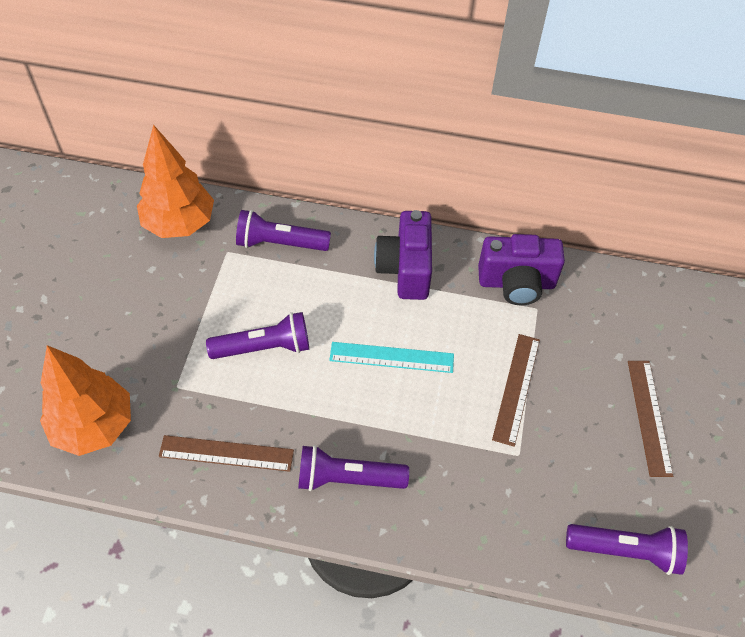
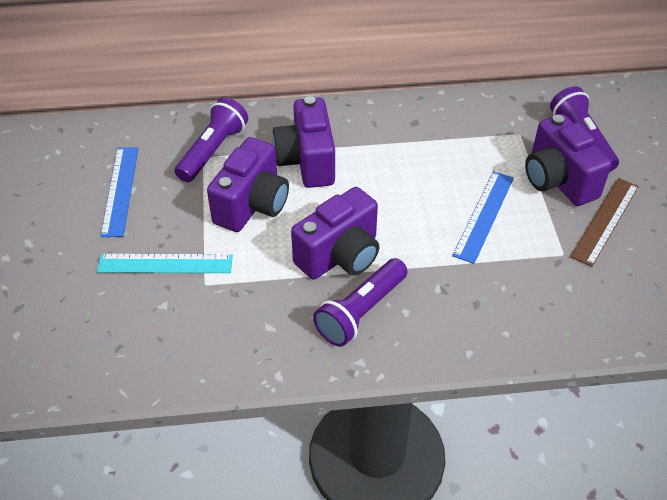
blue ruler: 0 -> 2
brown ruler: 3 -> 1
orange tree: 2 -> 0
purple camera: 2 -> 4
purple flashlight: 4 -> 3

